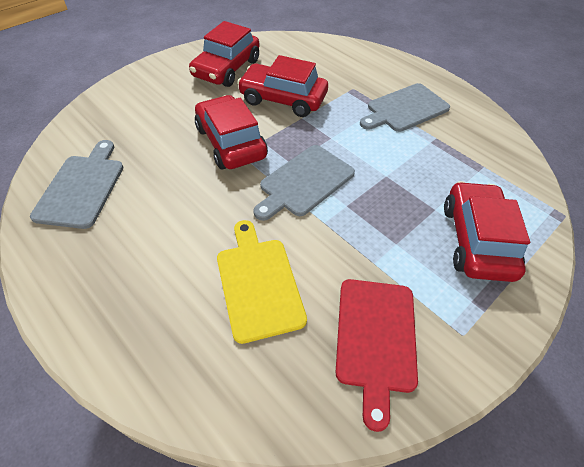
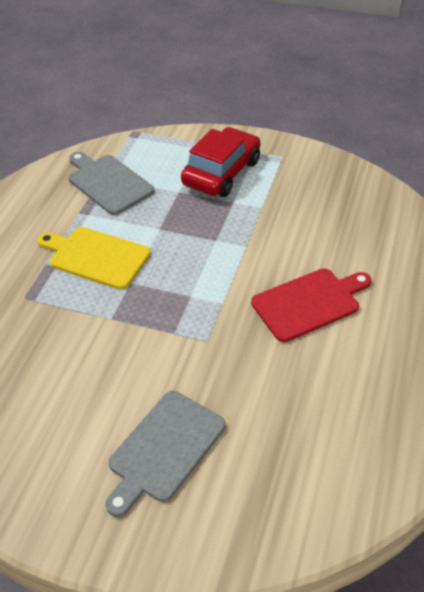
grey cutting board: 3 -> 2
red car: 4 -> 1

